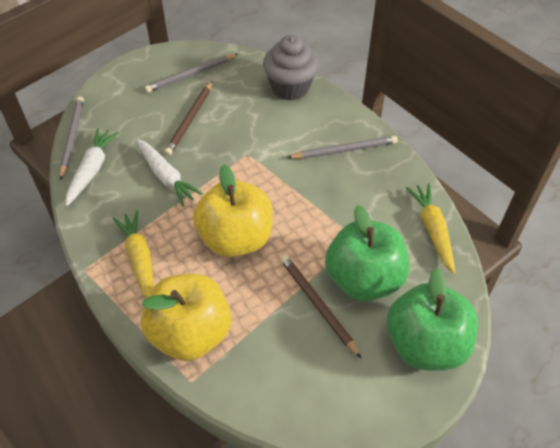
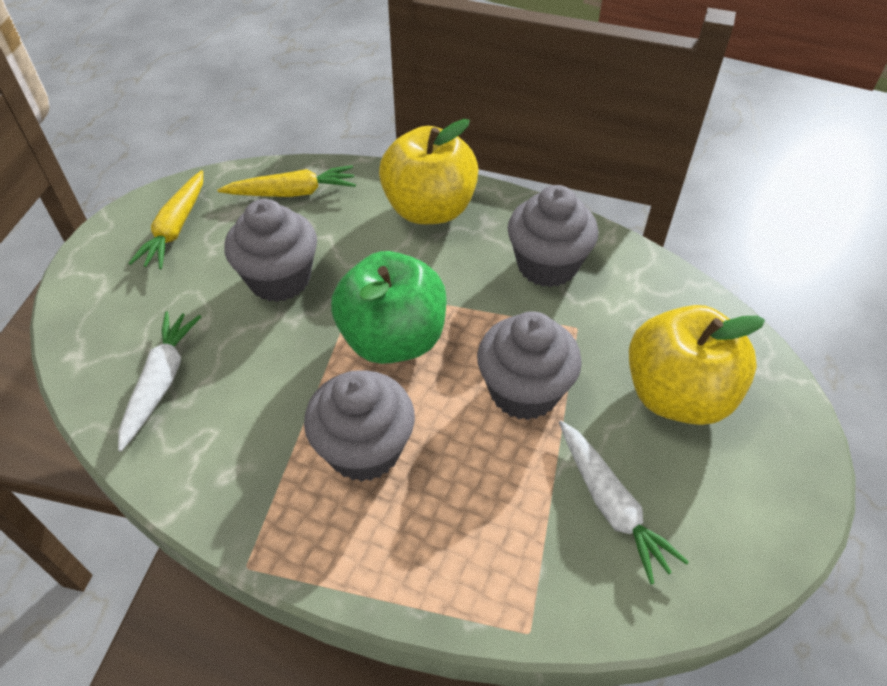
brown pencil: 2 -> 0
green apple: 2 -> 1
grey cupcake: 1 -> 4
grey pencil: 3 -> 0

